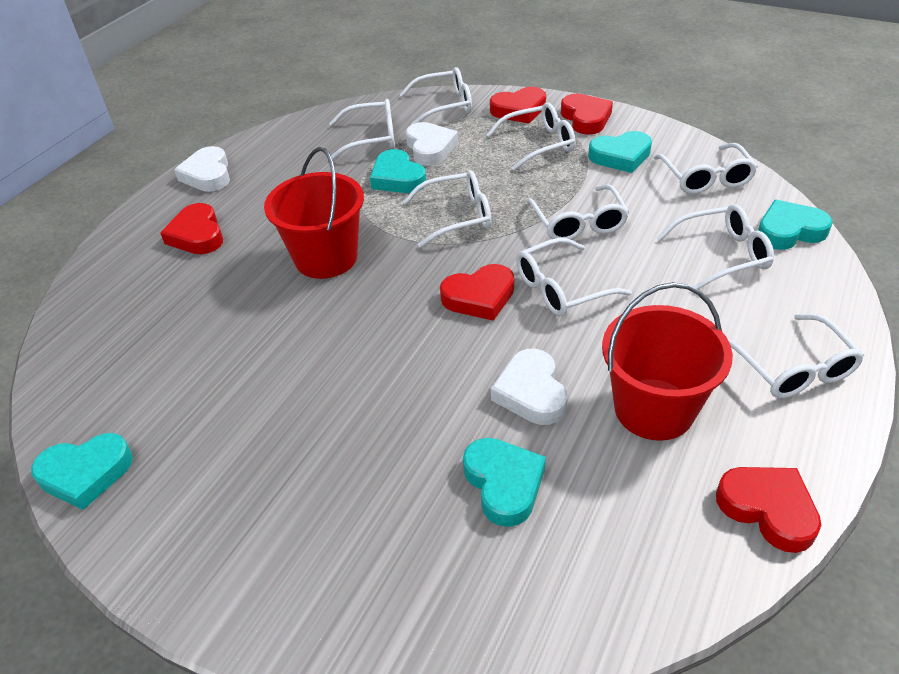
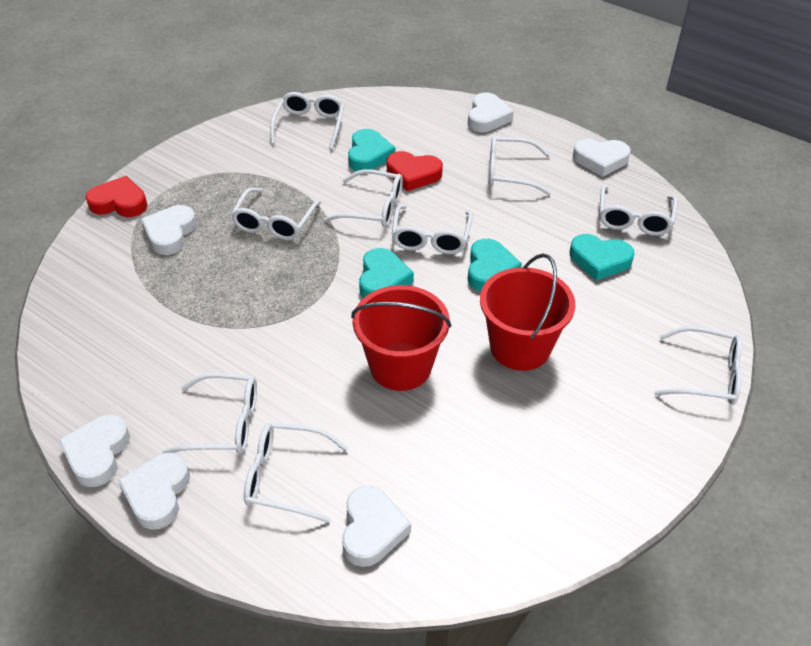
red heart: 5 -> 2
turquoise heart: 5 -> 4
white heart: 3 -> 6

